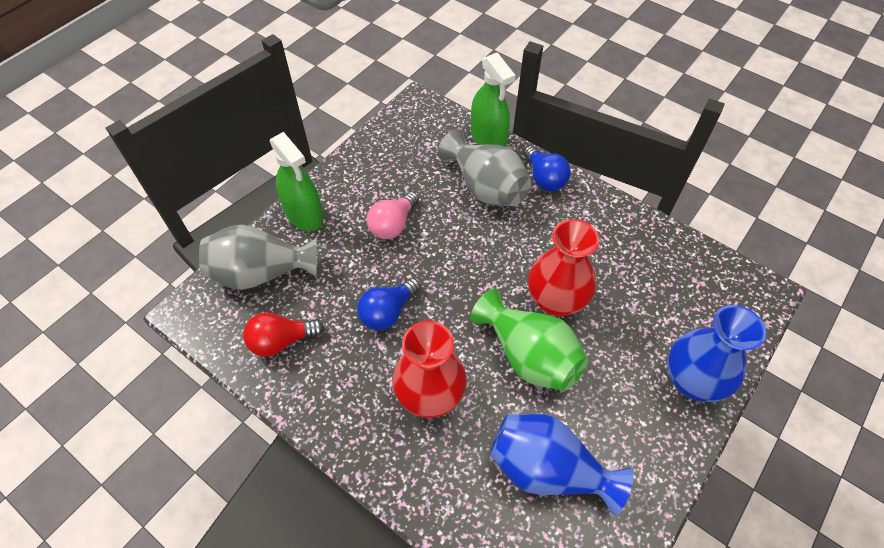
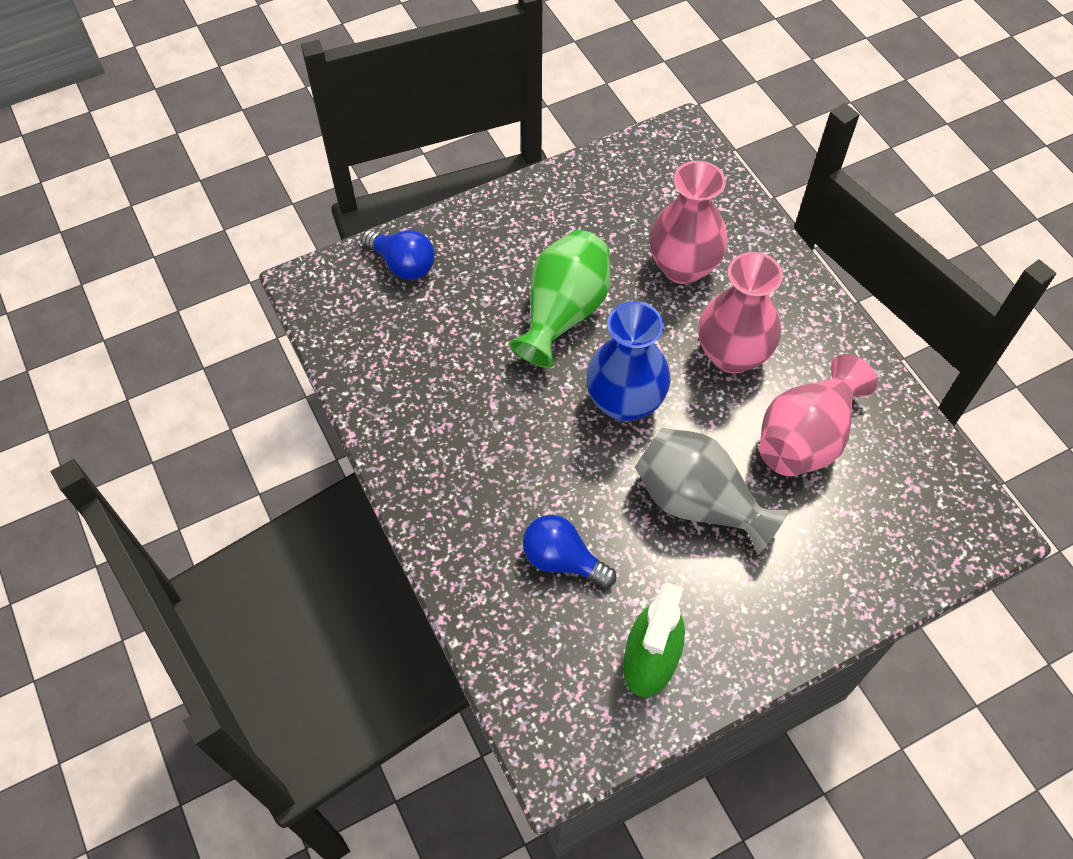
blue vase: 2 -> 1
green spray bottle: 2 -> 1
grey vase: 2 -> 1
pink light bulb: 1 -> 0
pink vase: 0 -> 3
red light bulb: 1 -> 0
red vase: 2 -> 0

